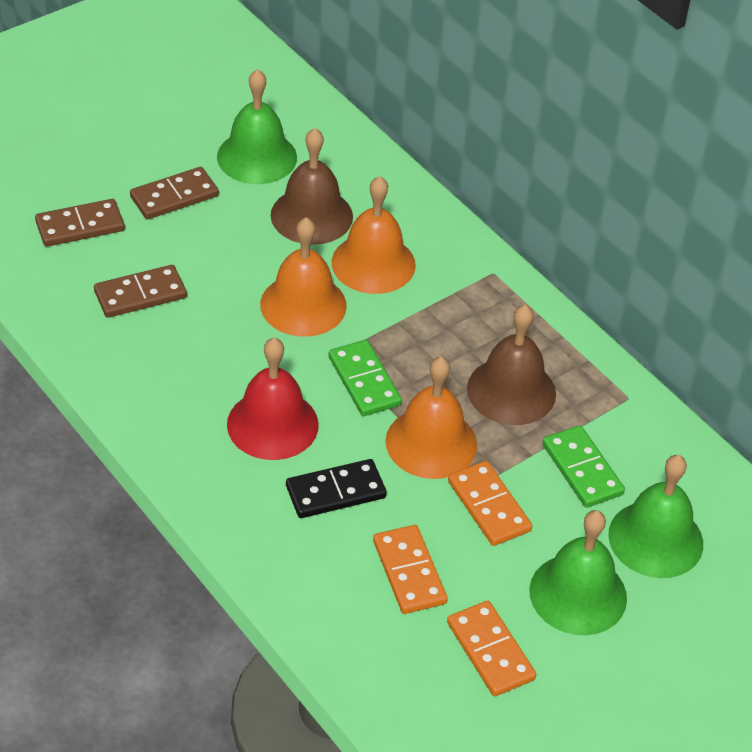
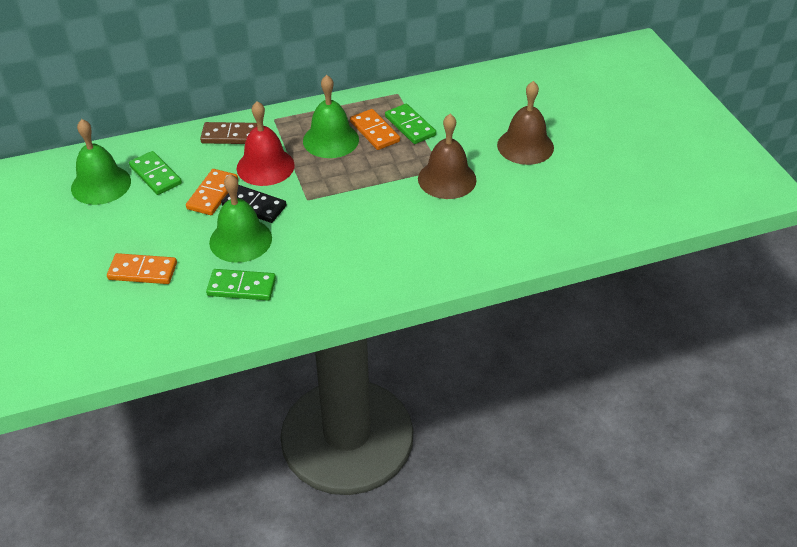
brown domino: 3 -> 1
green domino: 2 -> 3
orange bell: 3 -> 0

